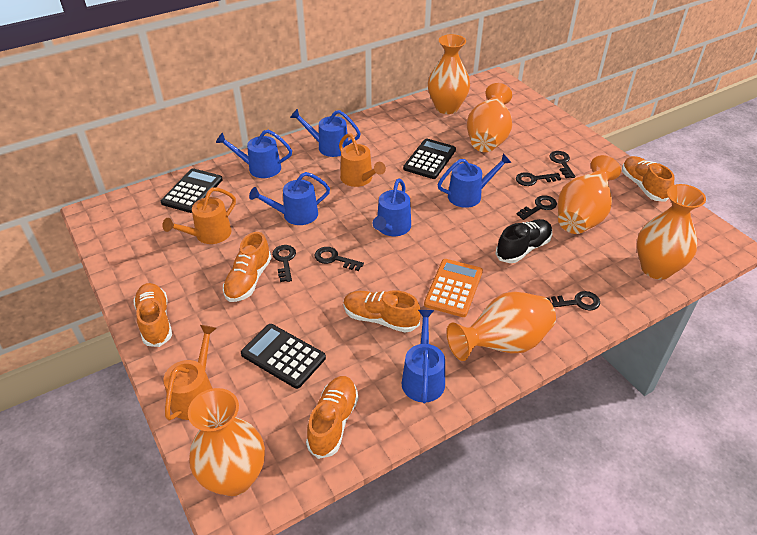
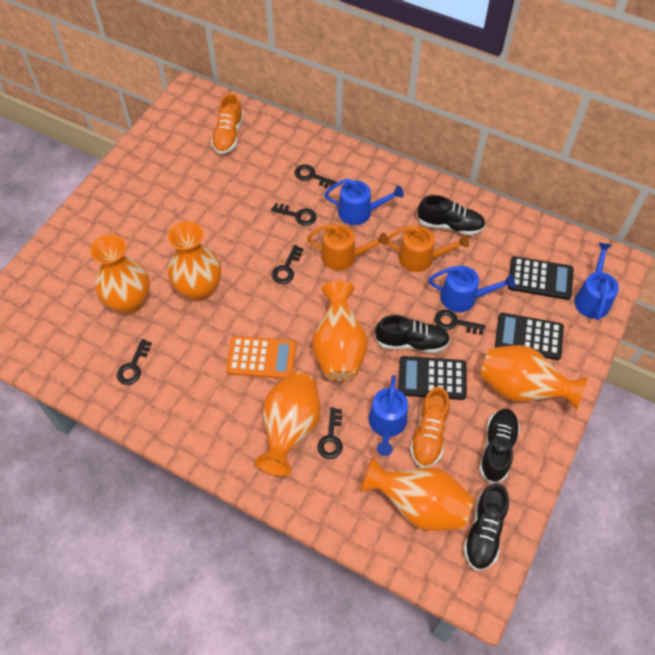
black shoe: 1 -> 4
blue watering can: 6 -> 4
orange shoe: 5 -> 2
orange watering can: 3 -> 2

